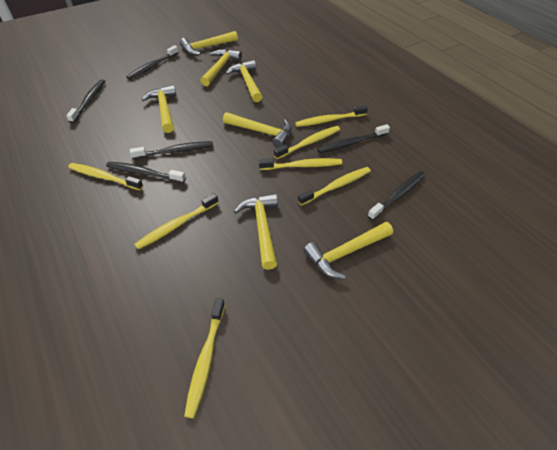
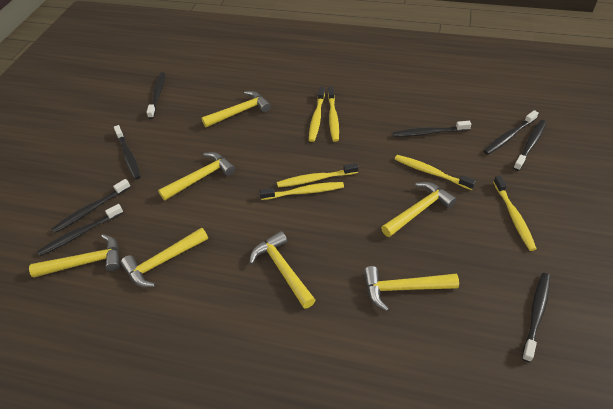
black toothbrush: 6 -> 8
yellow toothbrush: 7 -> 6

